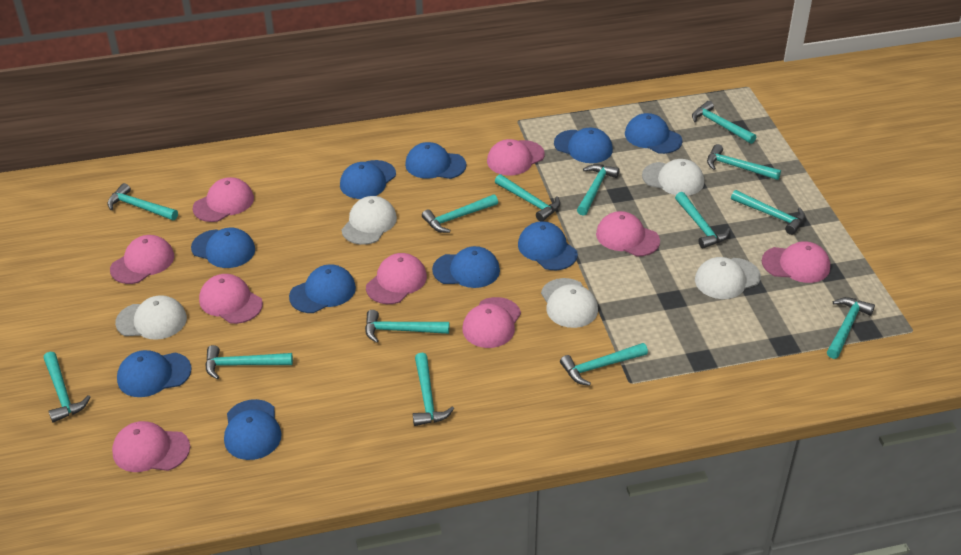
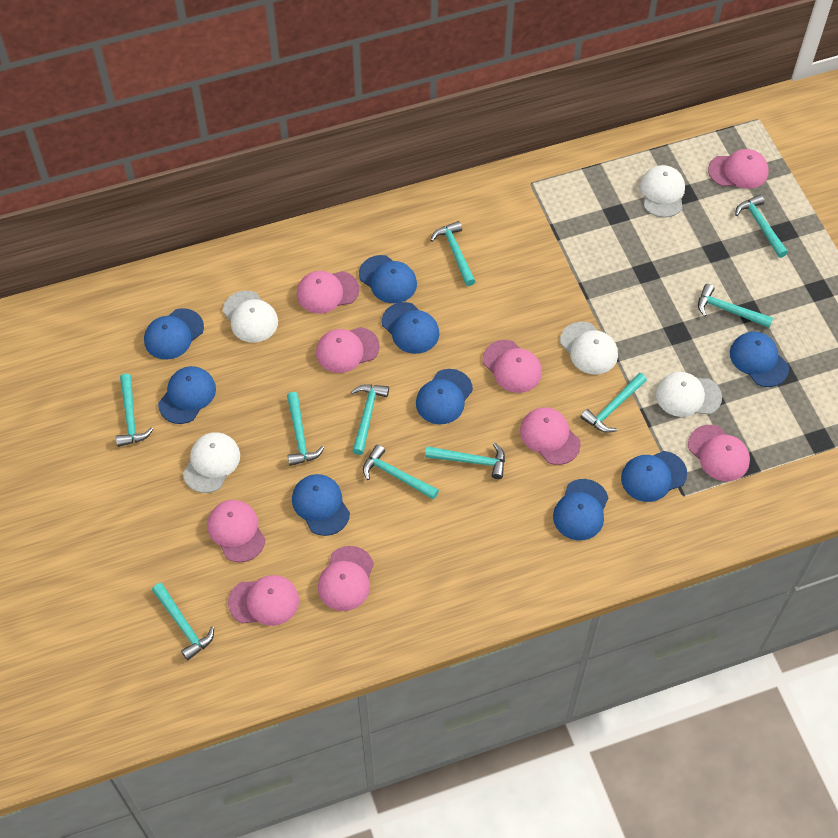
blue cap: 10 -> 9
turquoise hammer: 14 -> 10

